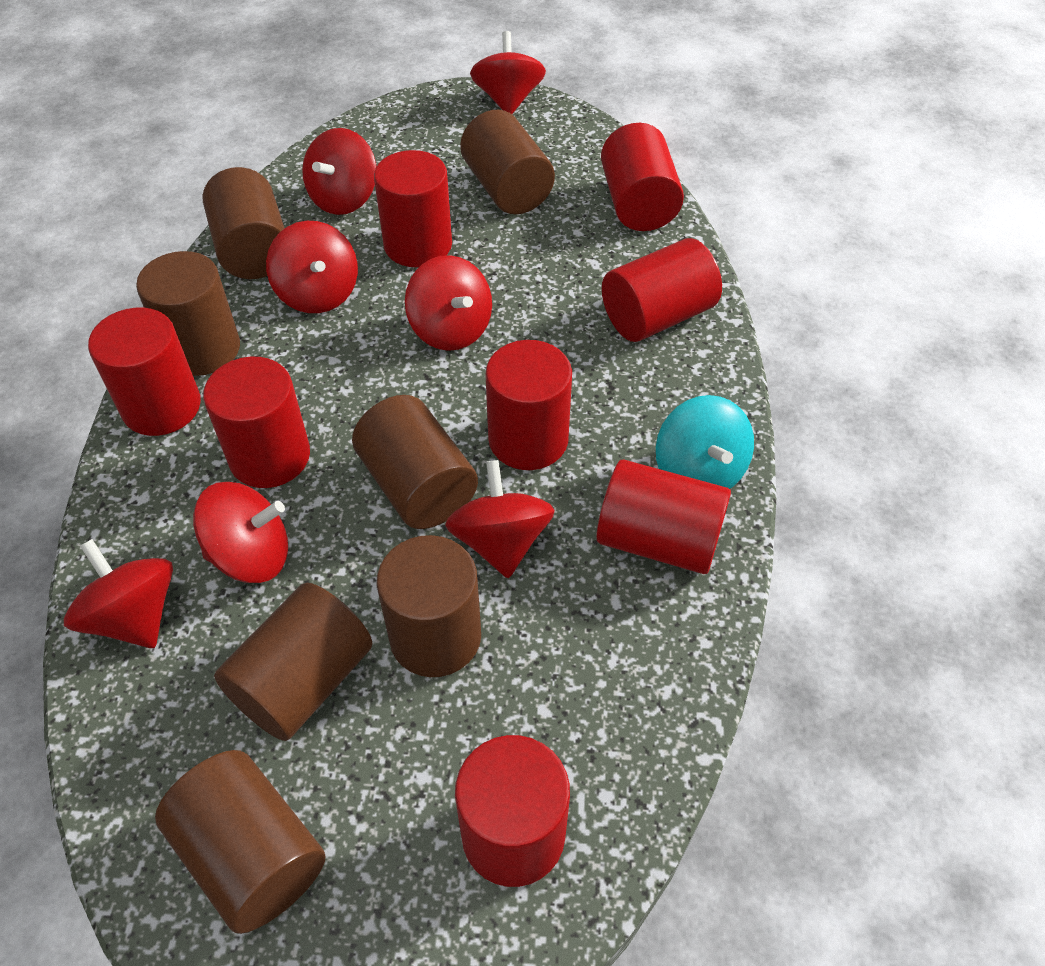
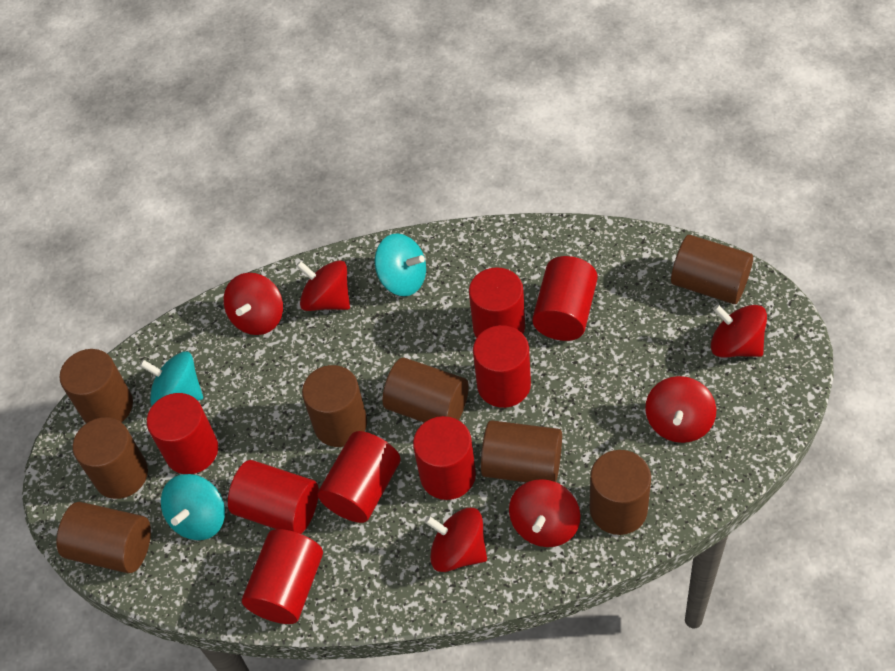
brown cylinder: 7 -> 8
red spinning top: 7 -> 6
turquoise spinning top: 1 -> 3

